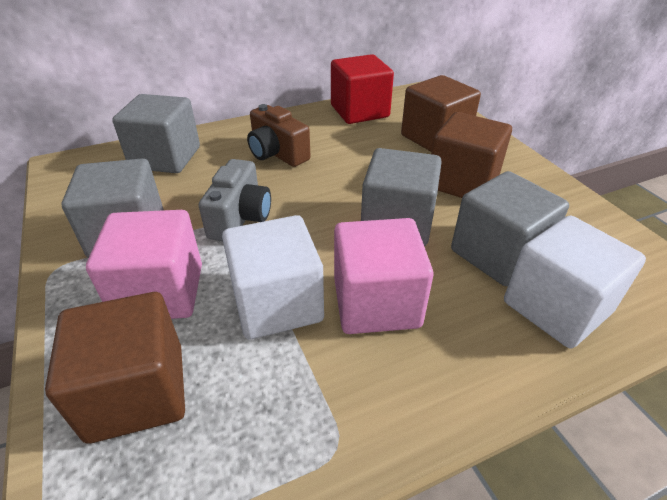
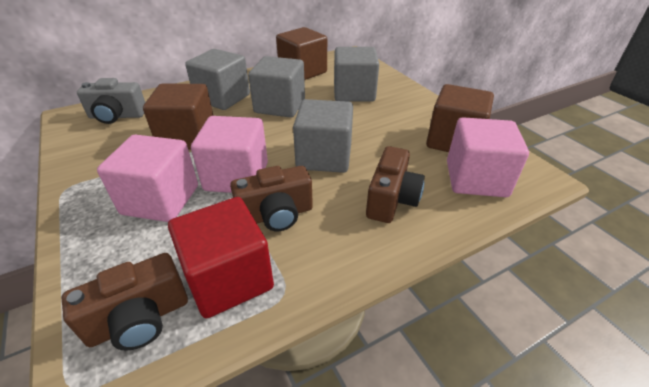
brown camera: 1 -> 3
pink cube: 2 -> 3
white cube: 2 -> 0

